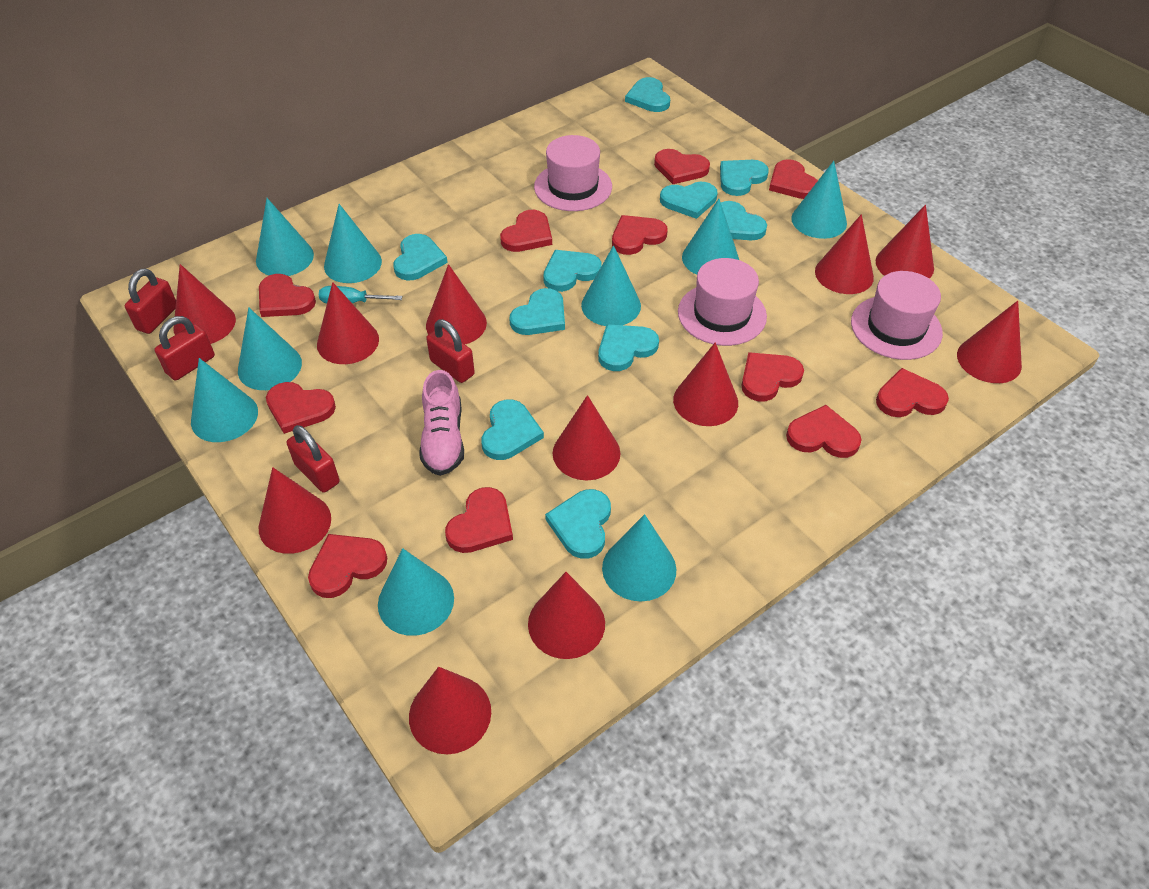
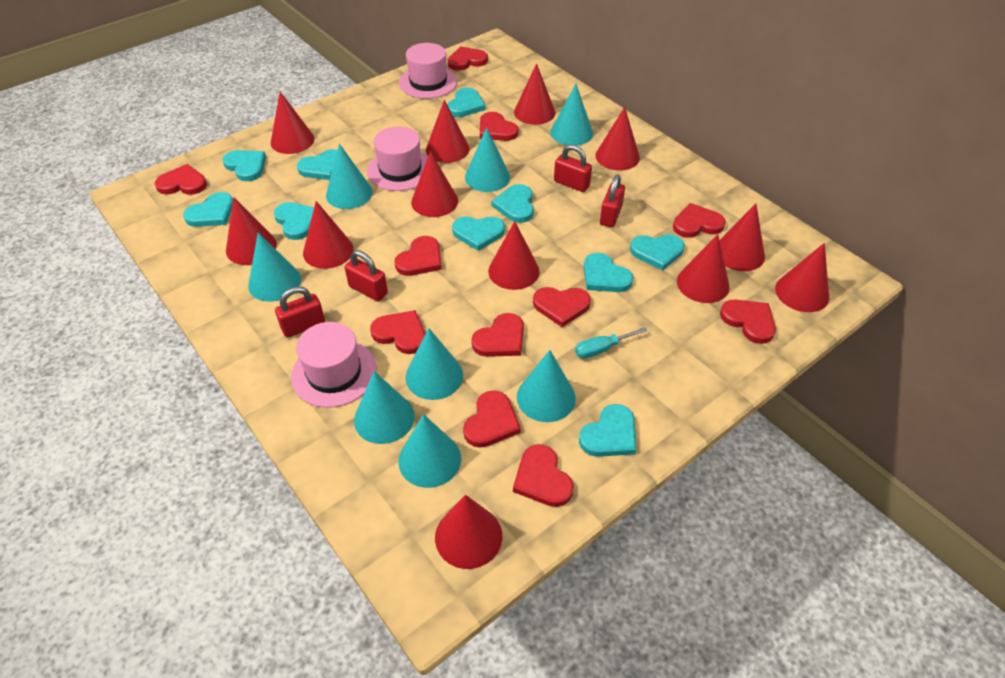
pink shoe: 1 -> 0
red cone: 11 -> 12
turquoise cone: 9 -> 8

